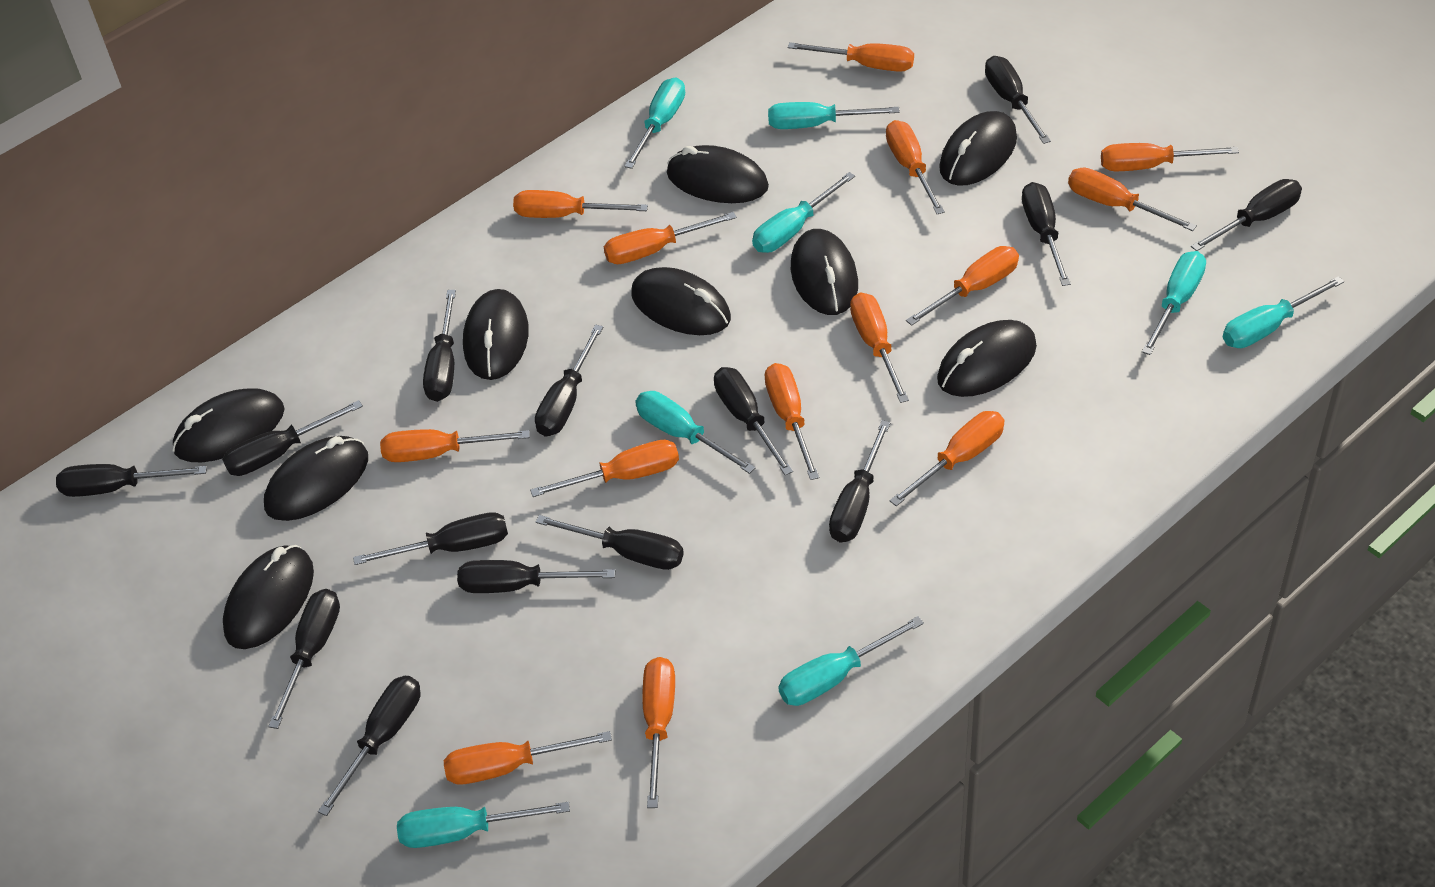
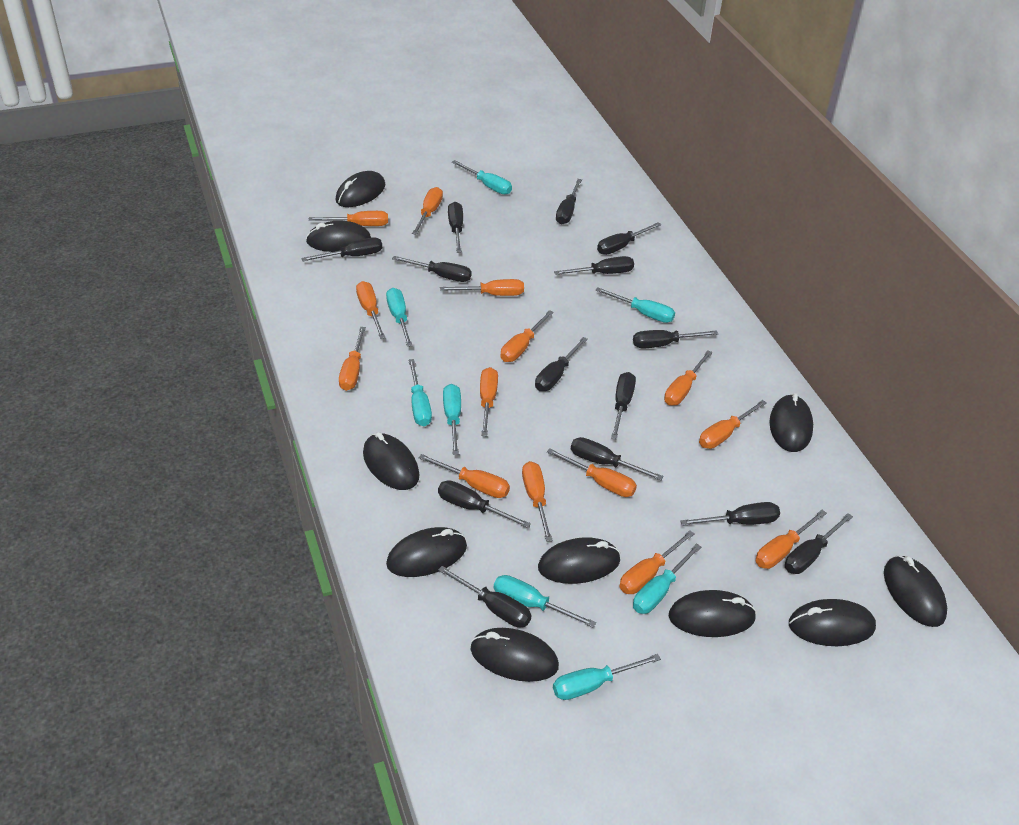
black mouse: 9 -> 10

